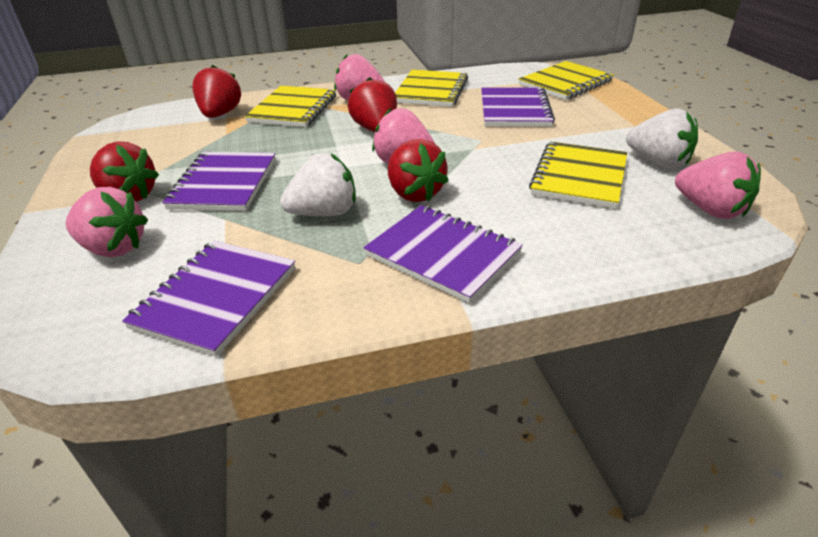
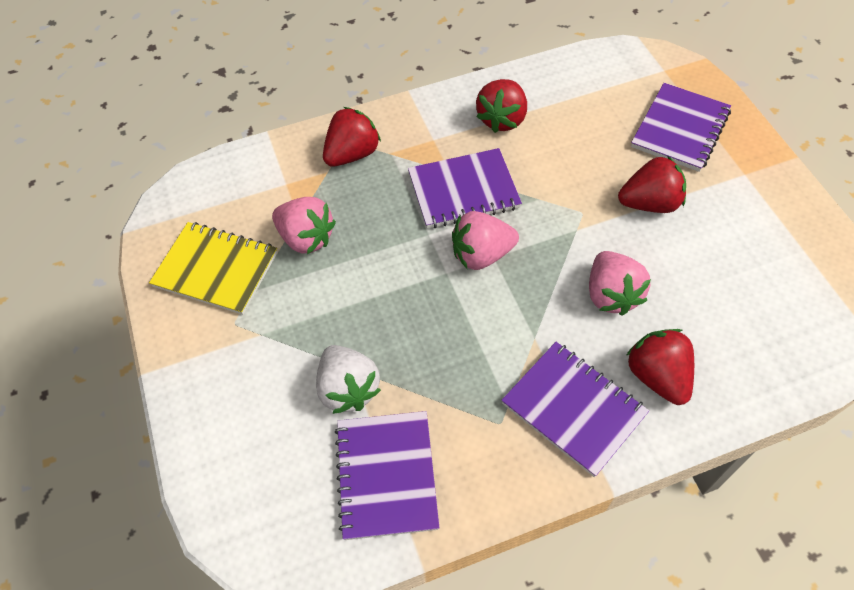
pink strawberry: 4 -> 3
white strawberry: 2 -> 1
yellow notebook: 4 -> 1

